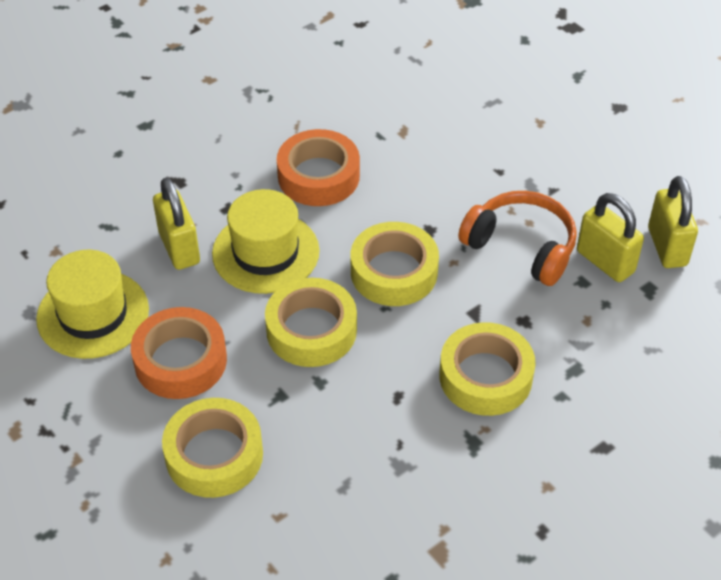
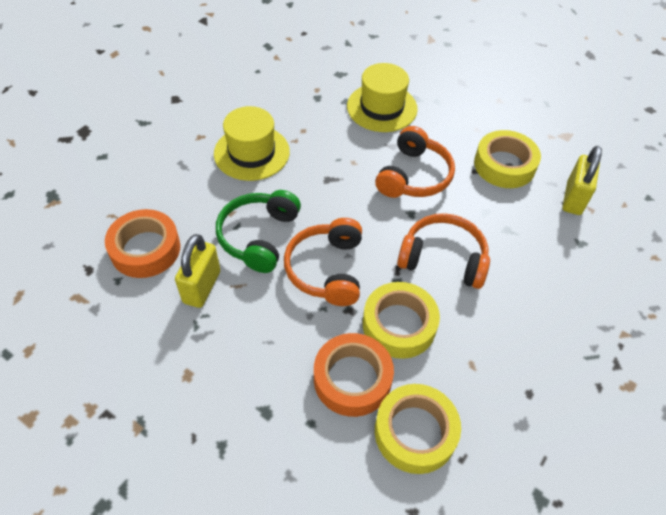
green headphones: 0 -> 1
orange headphones: 1 -> 3
yellow padlock: 3 -> 2
yellow tape: 4 -> 3

